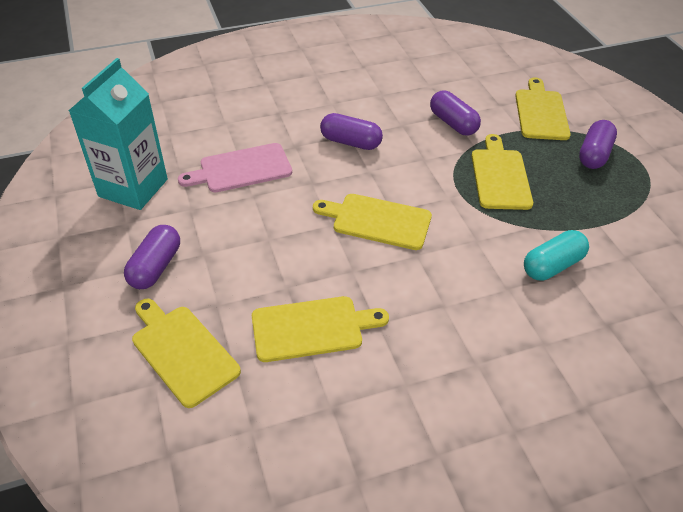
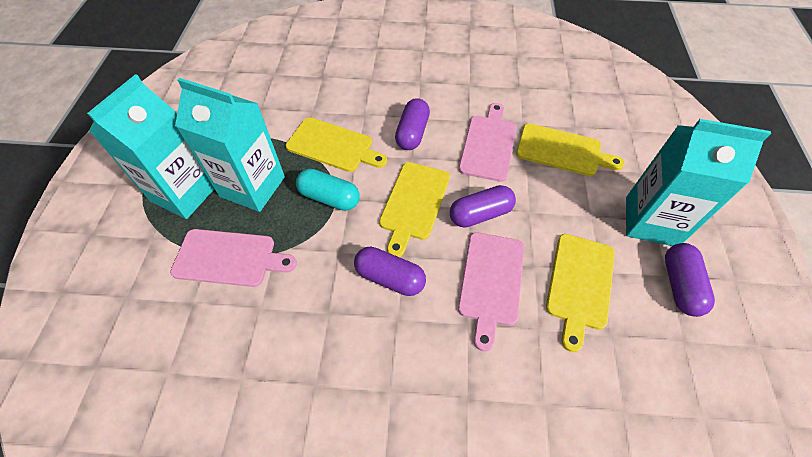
pink cutting board: 1 -> 3
turquoise carton: 1 -> 3
yellow cutting board: 5 -> 4

